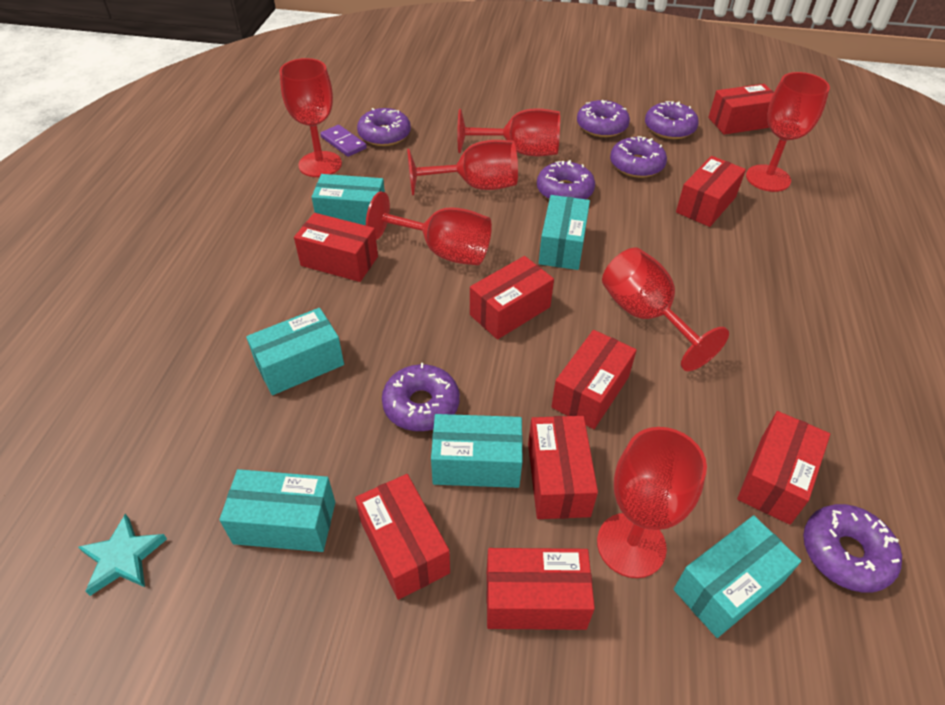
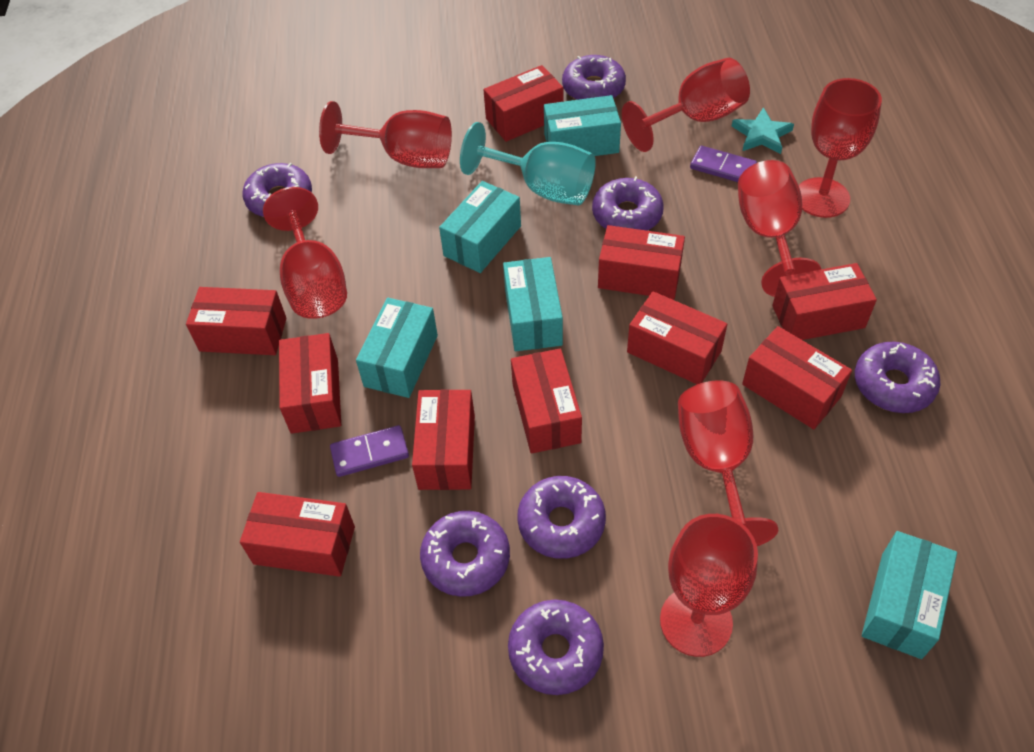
purple domino: 1 -> 2
red box: 9 -> 10
turquoise box: 6 -> 5
turquoise goblet: 0 -> 1

